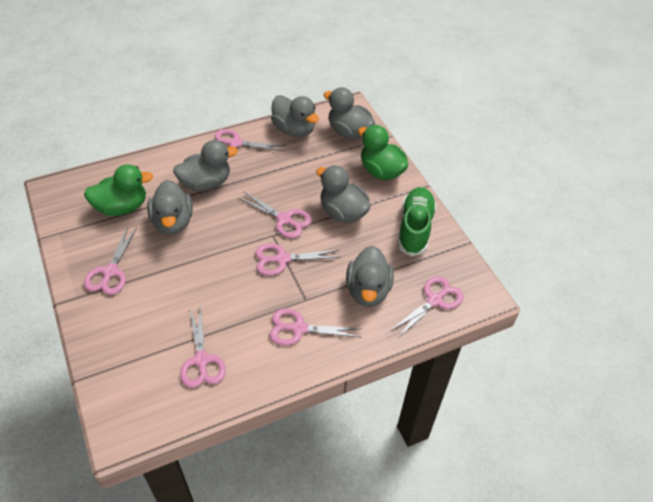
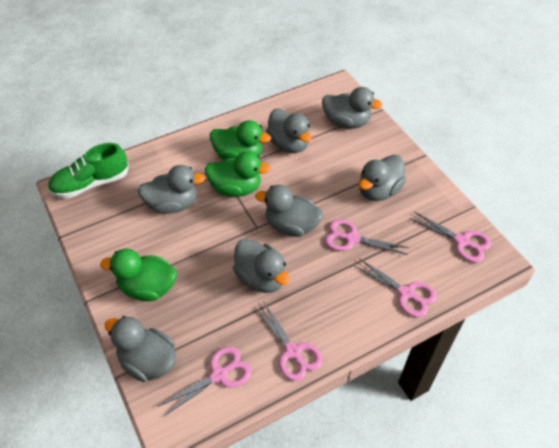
green duck: 2 -> 3
grey duck: 6 -> 7
pink scissors: 7 -> 5

